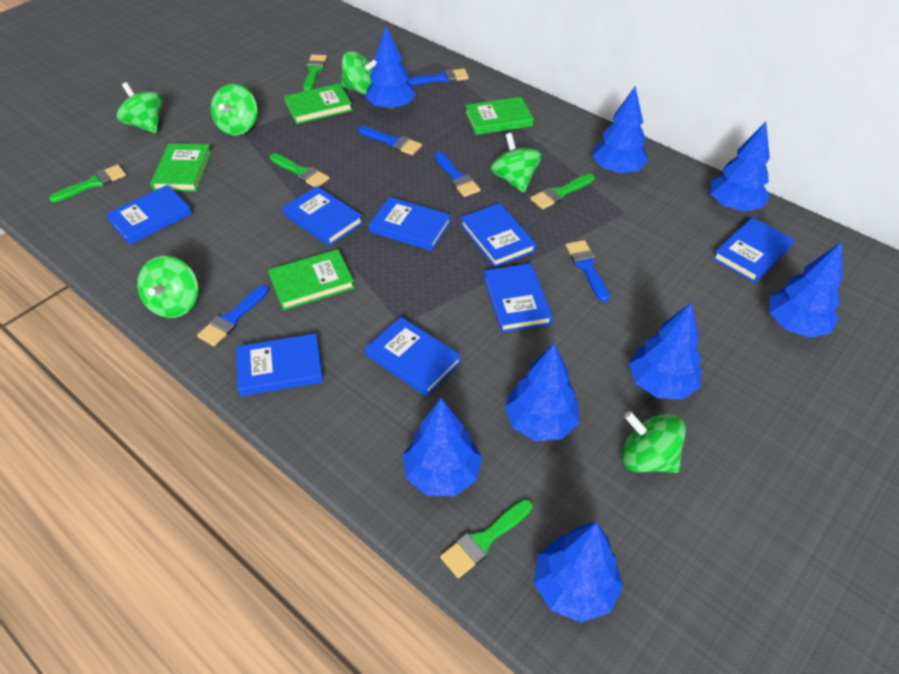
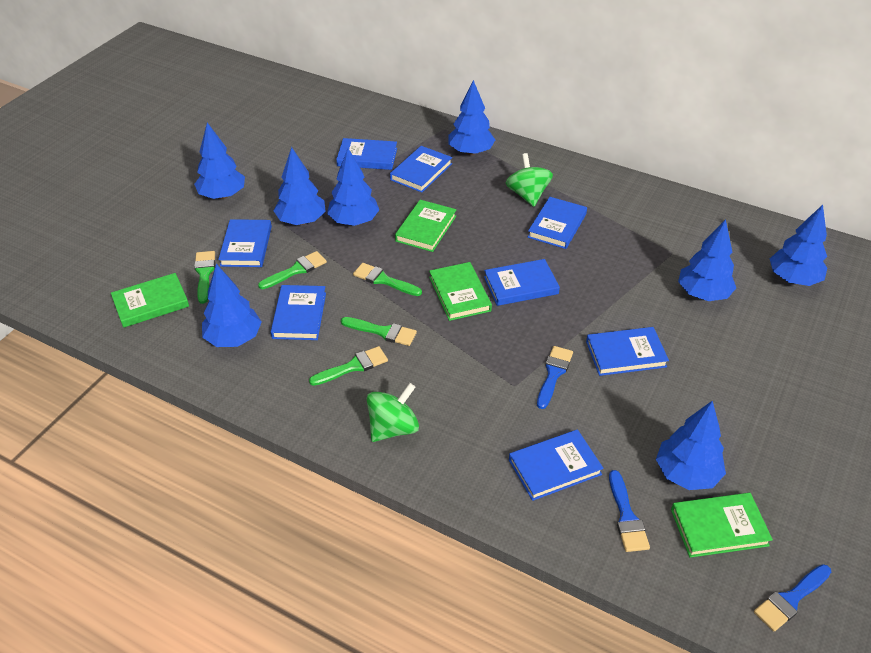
blue brush: 5 -> 3
green spinning top: 6 -> 2

